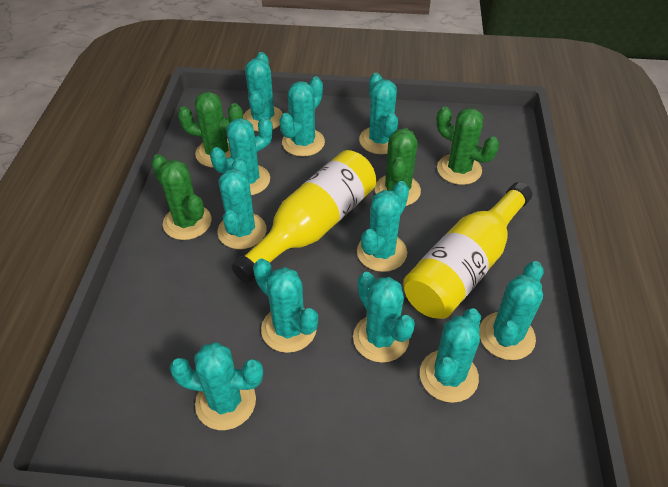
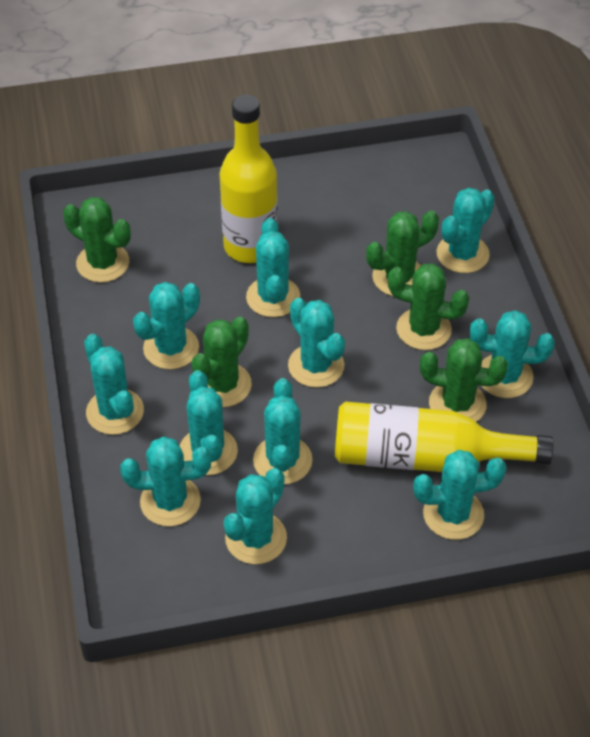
green cactus: 4 -> 5

